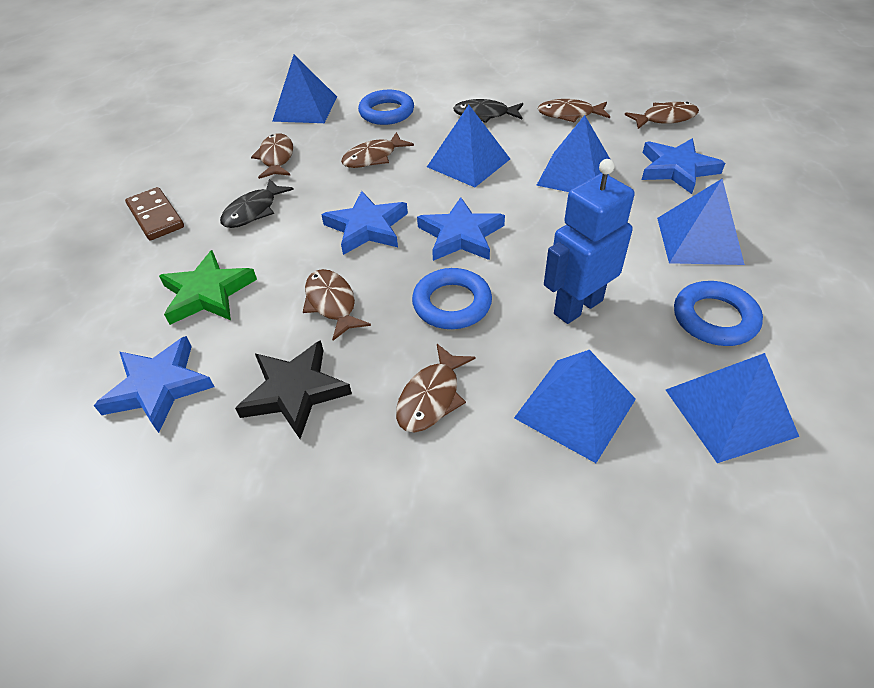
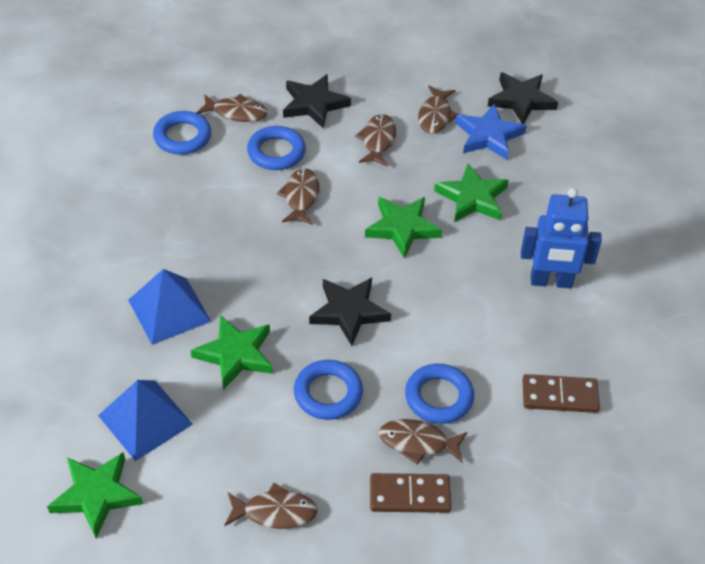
black fish: 2 -> 0
black star: 1 -> 3
blue pyramid: 6 -> 2
blue ring: 3 -> 4
blue star: 4 -> 1
brown domino: 1 -> 2
green star: 1 -> 4

